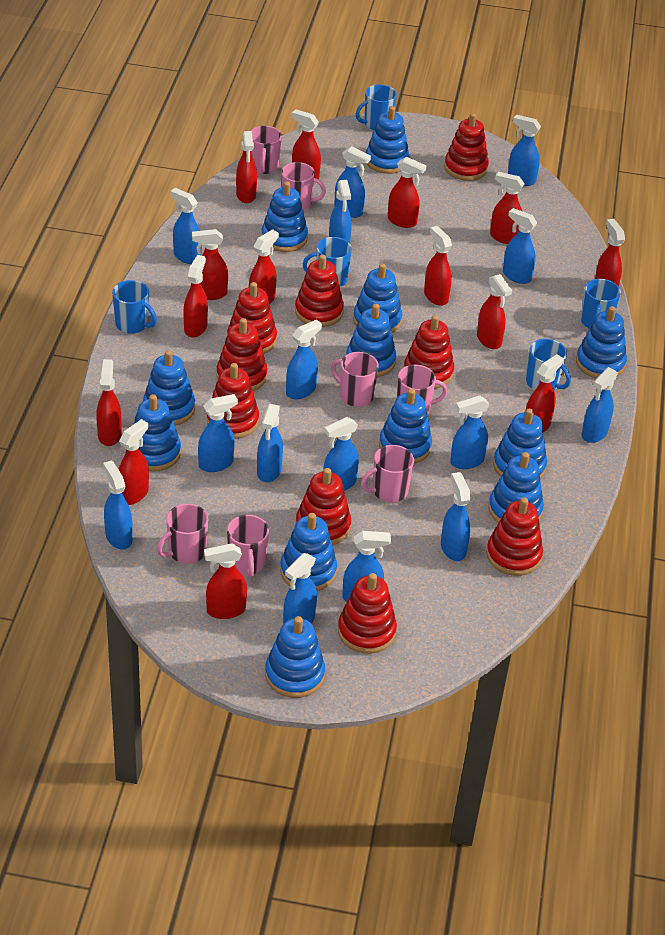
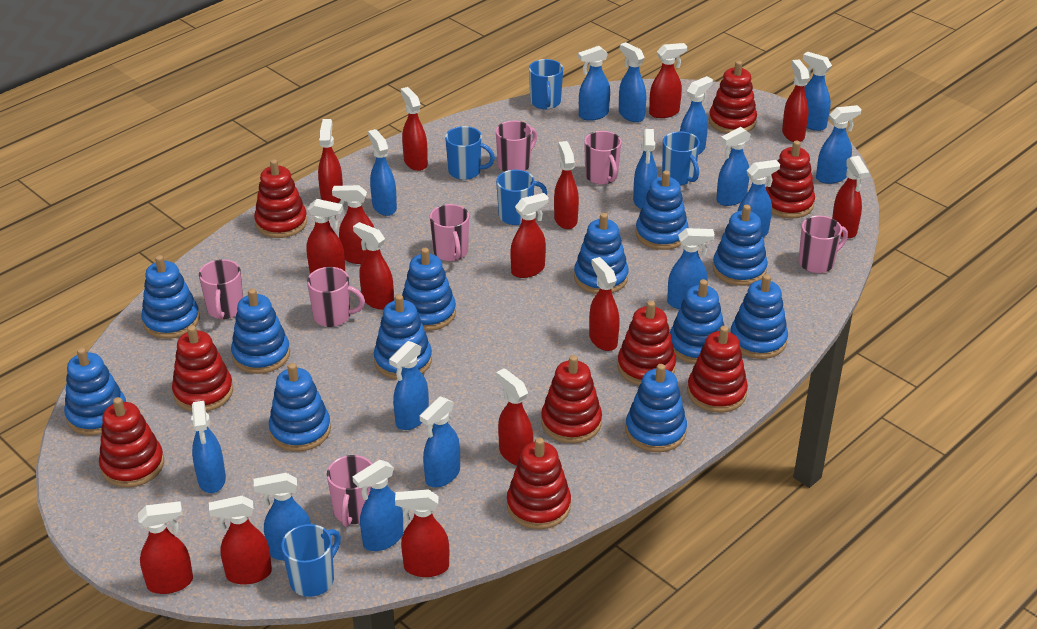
red spray bottle: 14 -> 15

